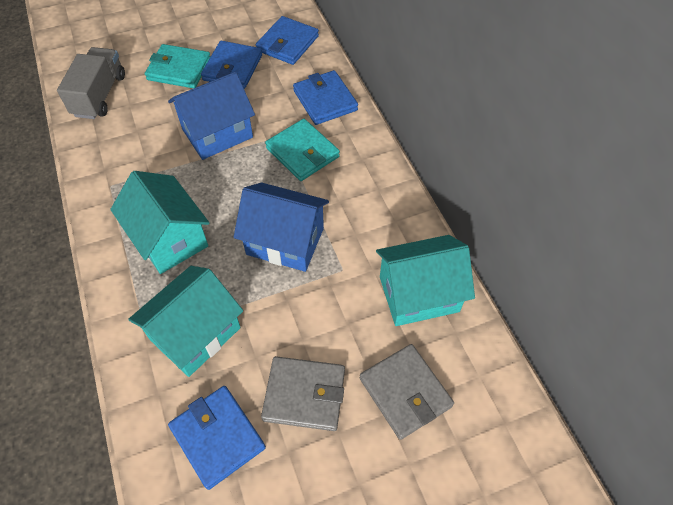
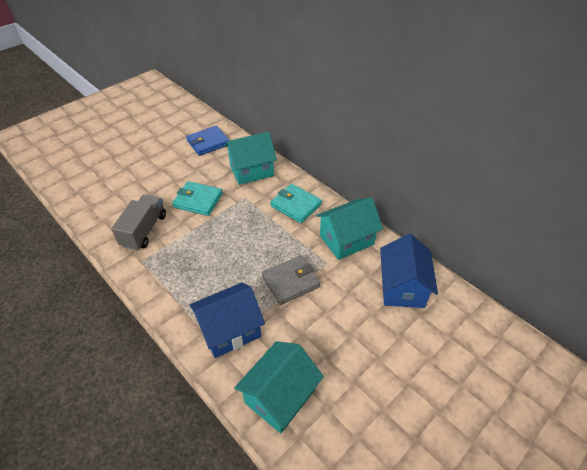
blue wallet: 4 -> 1
grey wallet: 2 -> 1

